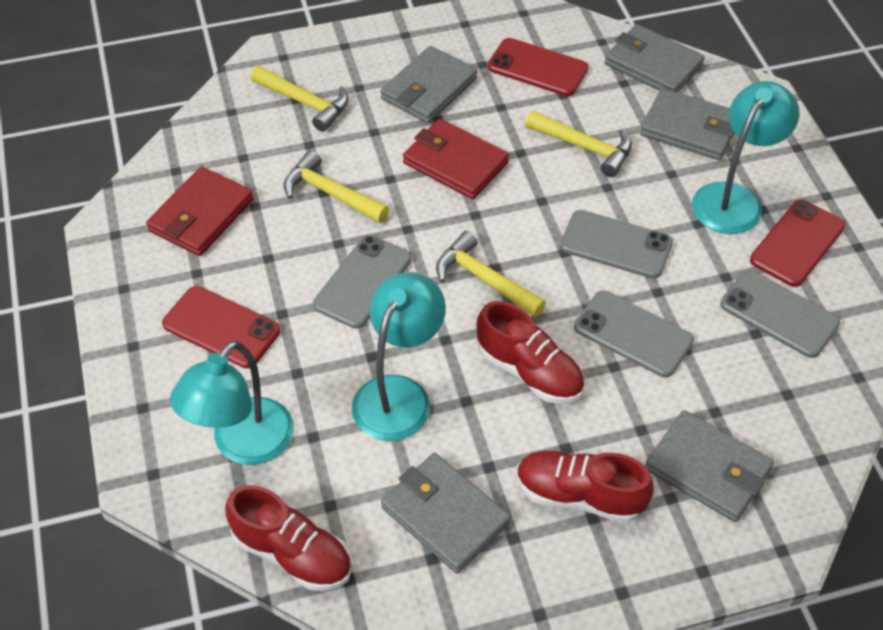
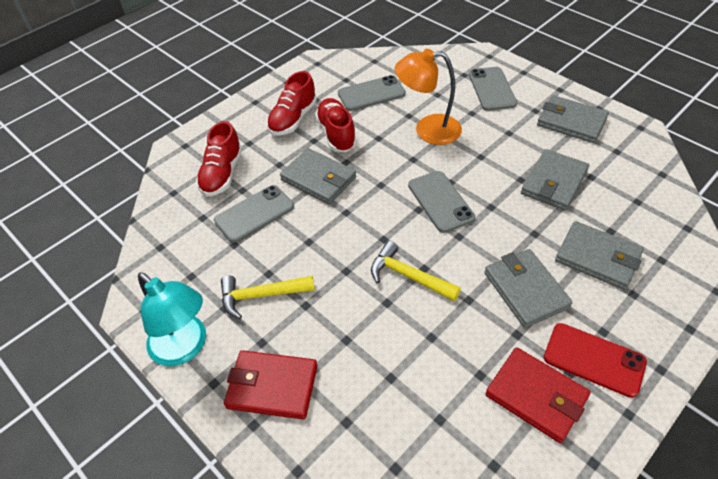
orange lamp: 0 -> 1
red phone: 3 -> 1
turquoise lamp: 3 -> 1
yellow hammer: 4 -> 2

